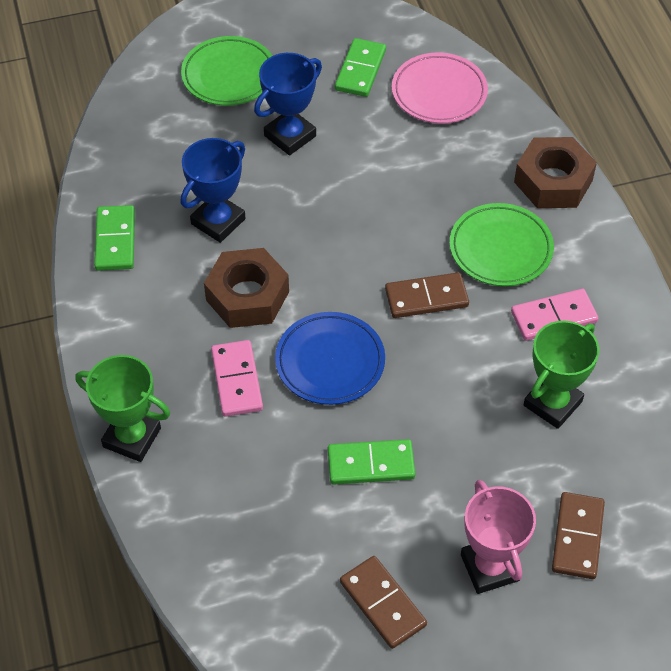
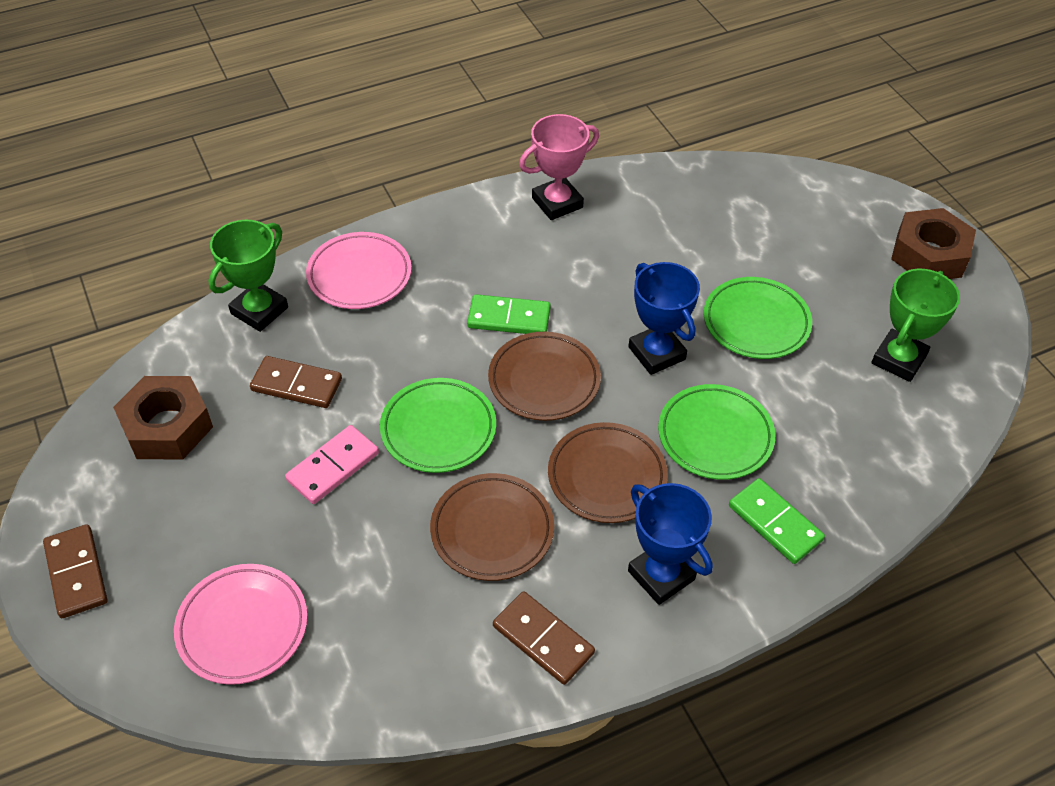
blue plate: 1 -> 0
brown plate: 0 -> 3
green domino: 3 -> 2
green plate: 2 -> 3
pink domino: 2 -> 1
pink plate: 1 -> 2

